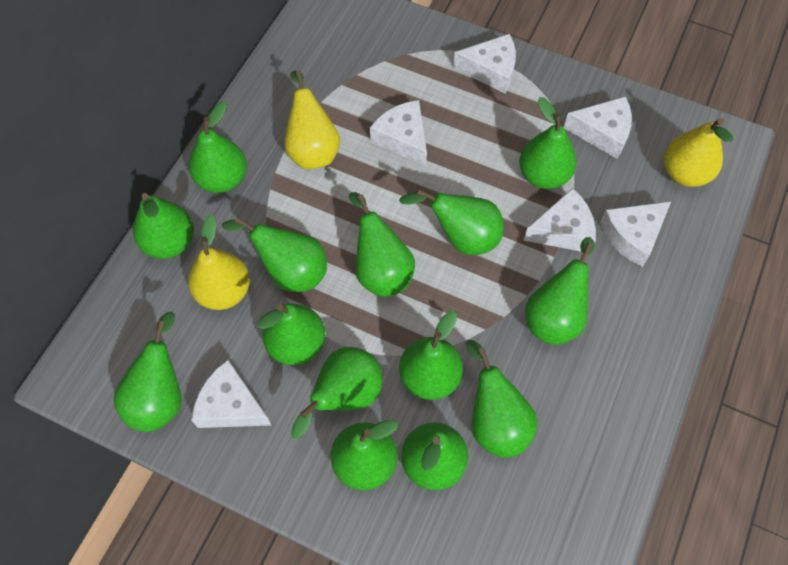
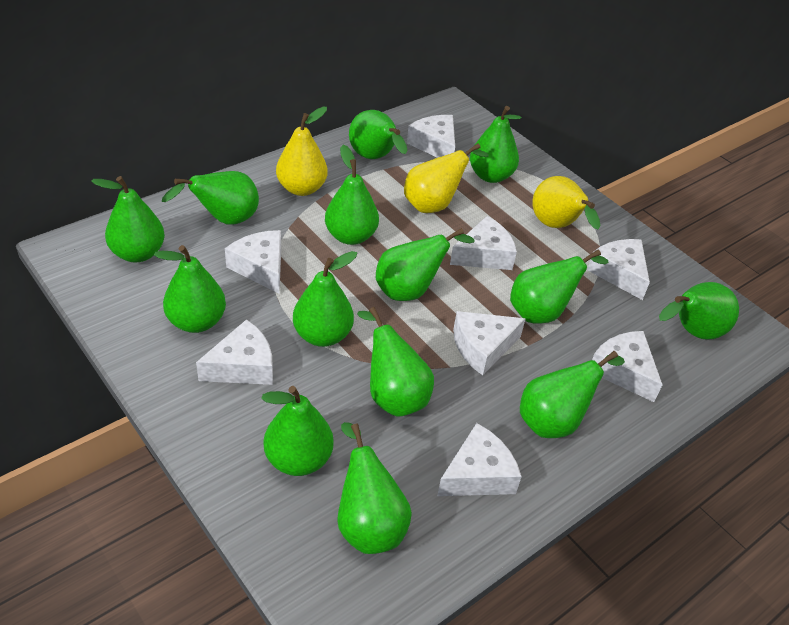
white cheese: 6 -> 8

